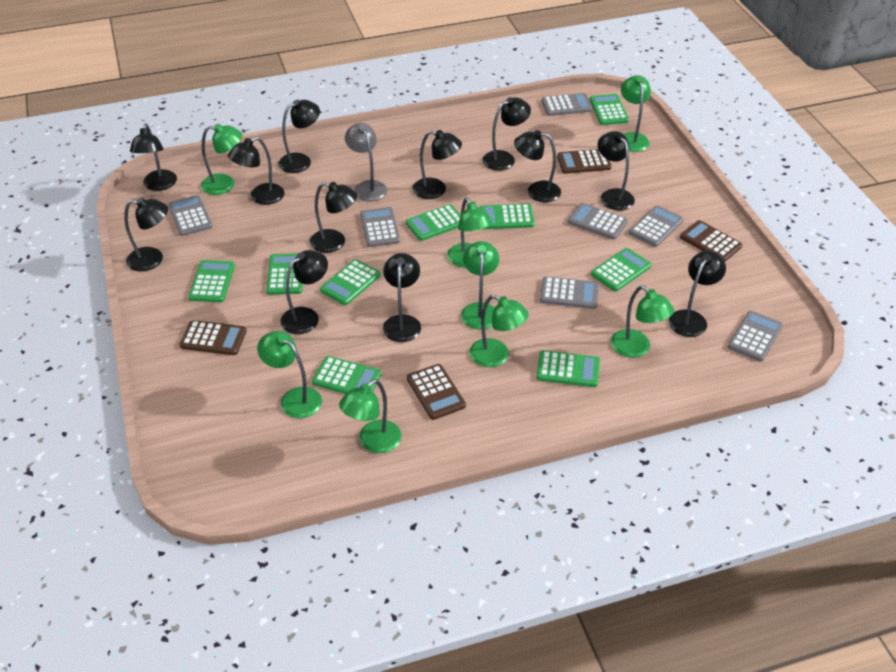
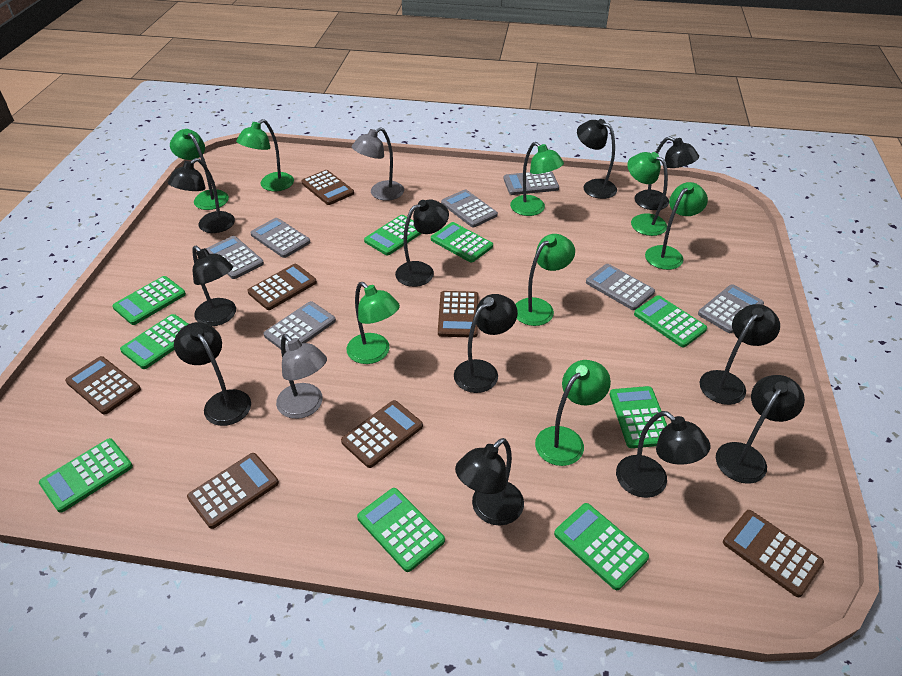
black lamp: 12 -> 11
brown calculator: 4 -> 7
grey lamp: 1 -> 2

